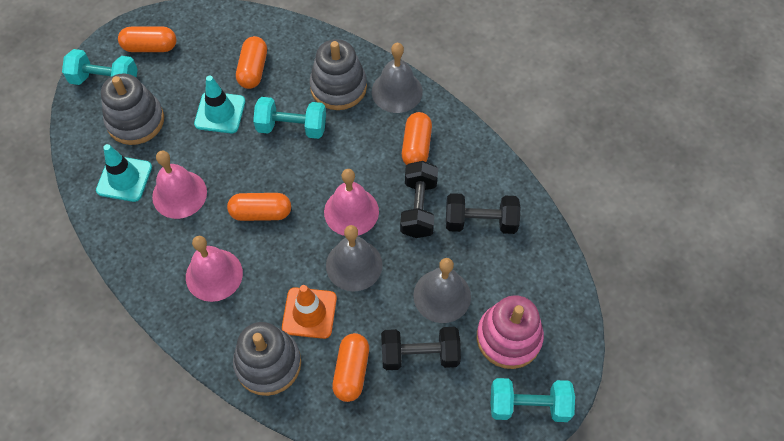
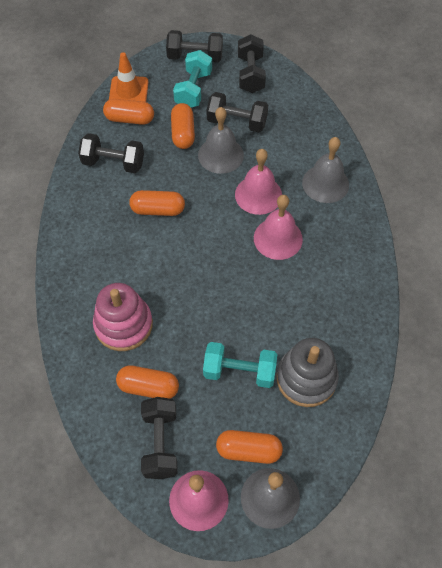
black dumbbell: 3 -> 5
grey stacking toy: 3 -> 1
turquoise dumbbell: 3 -> 2
turquoise traffic cone: 2 -> 0

